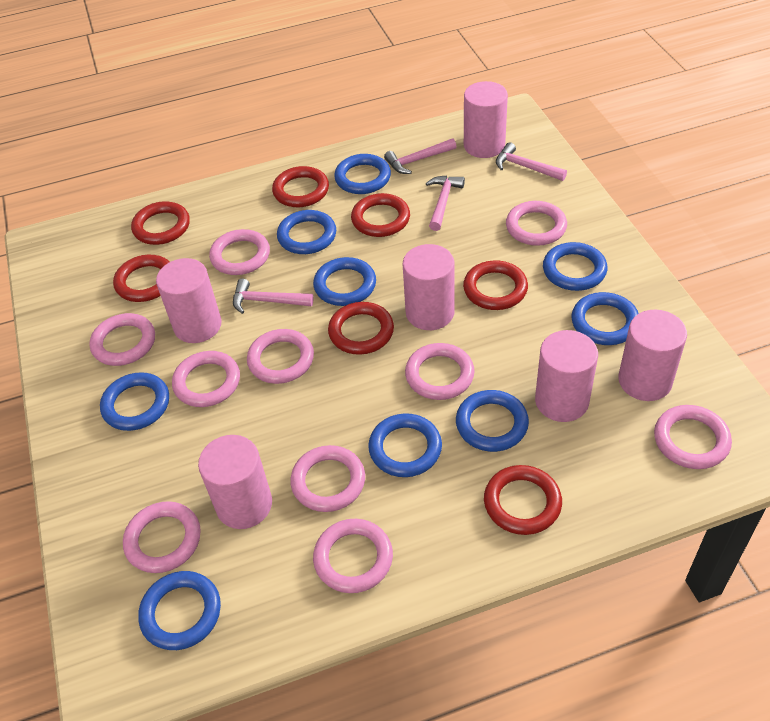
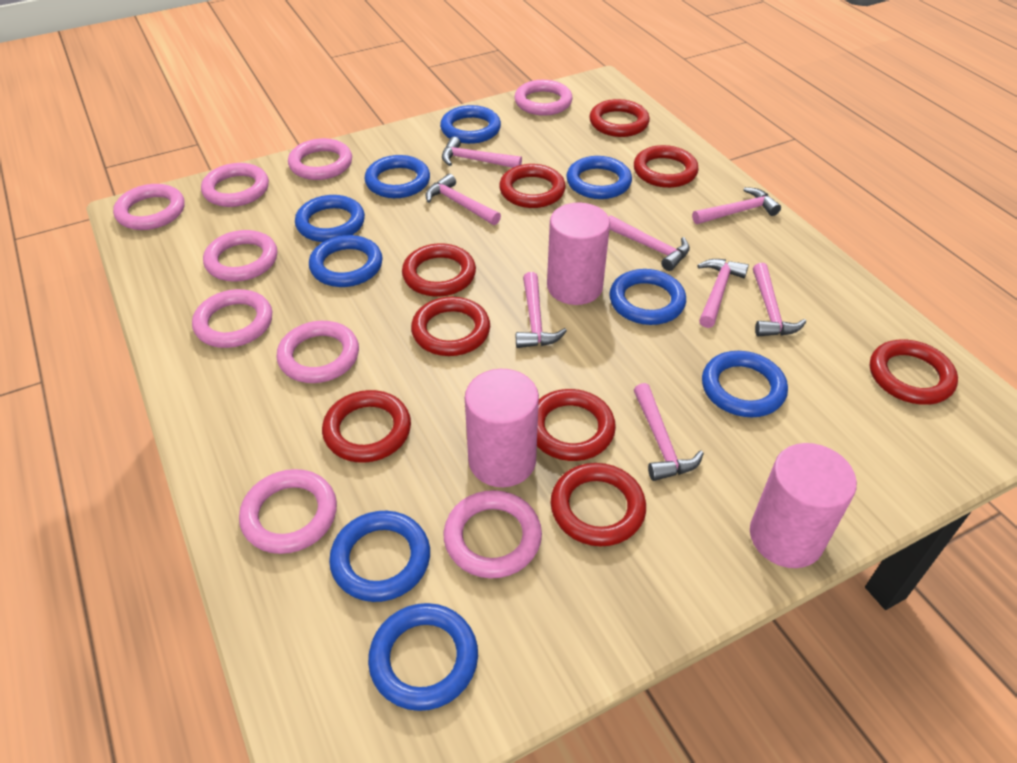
pink cylinder: 6 -> 3
pink hammer: 4 -> 8
pink ring: 10 -> 9
red ring: 7 -> 9

